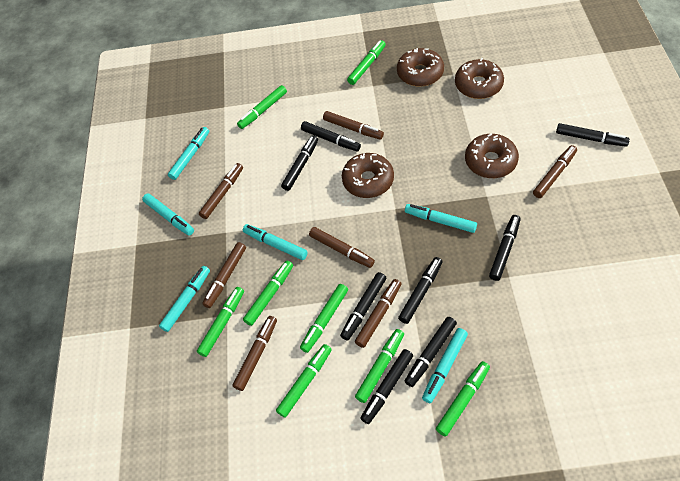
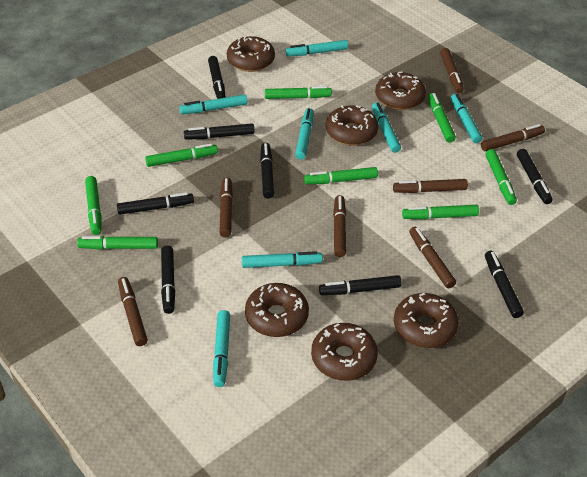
brown donut: 4 -> 6
turquoise marker: 6 -> 7

